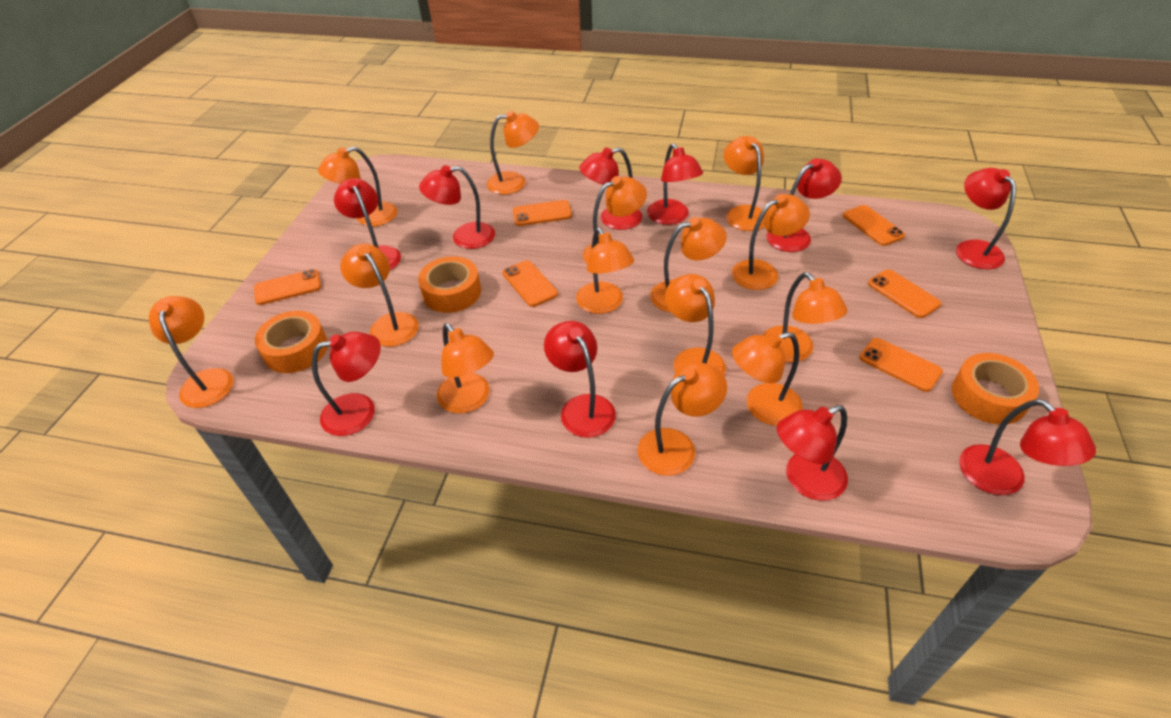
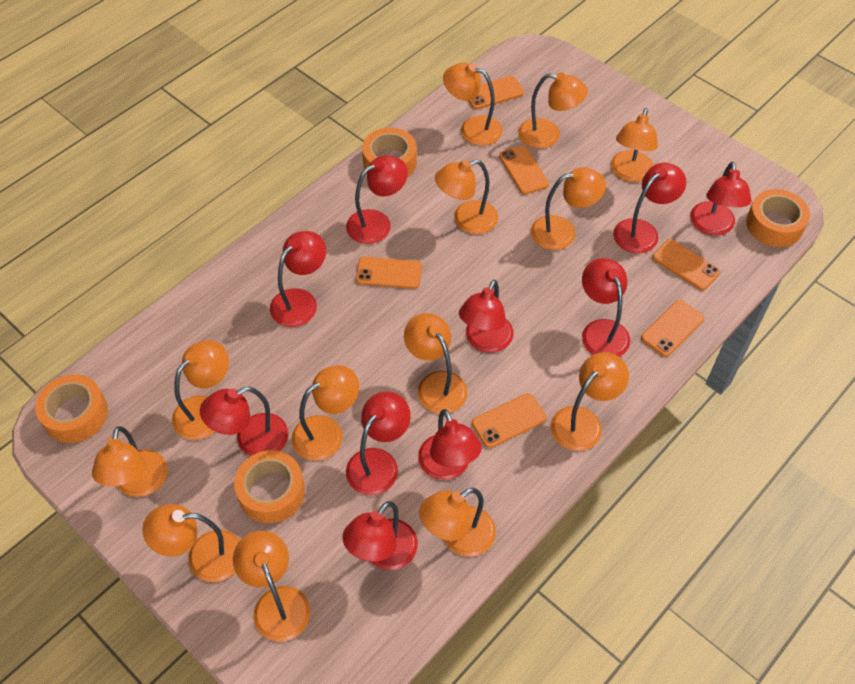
orange lamp: 14 -> 13
orange tape: 3 -> 4

